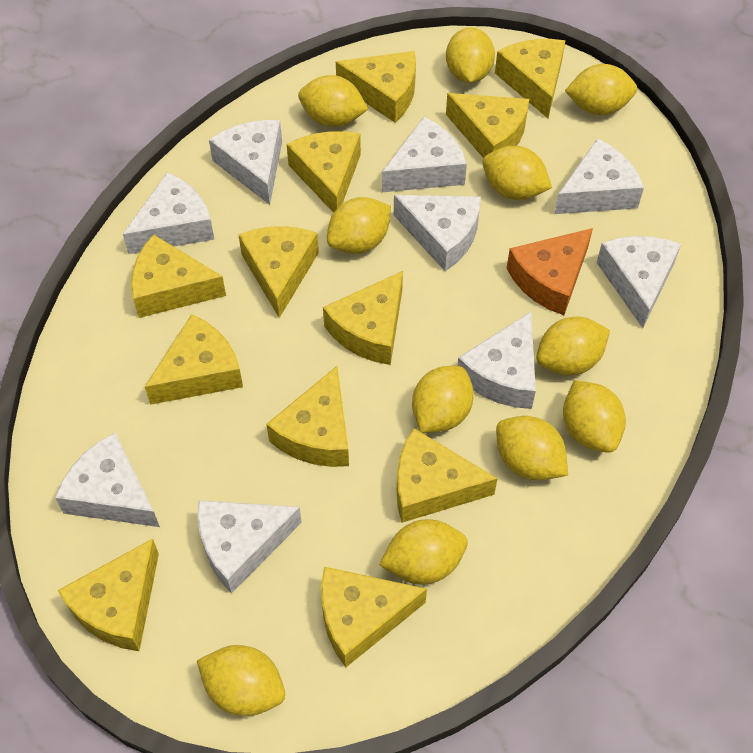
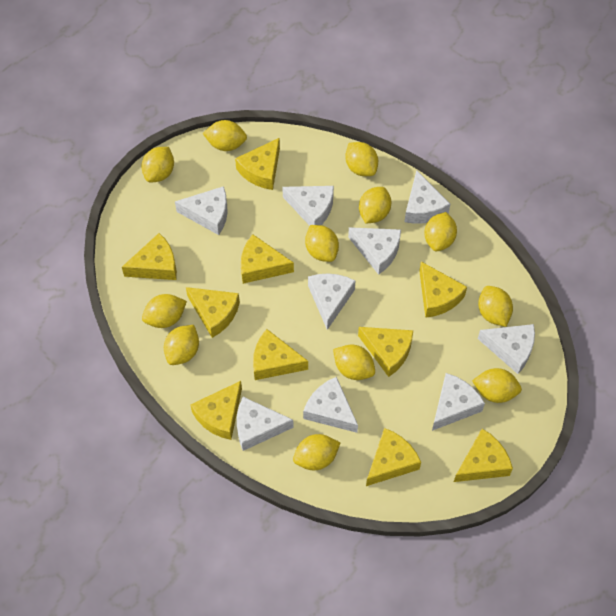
orange cheese: 1 -> 0
yellow cheese: 12 -> 10
yellow lemon: 11 -> 12

